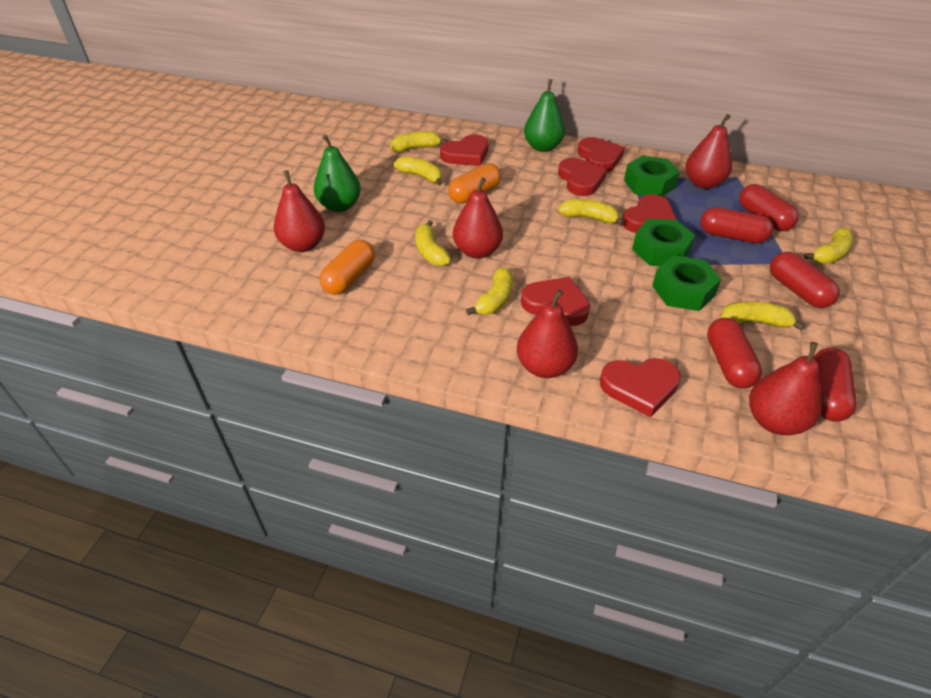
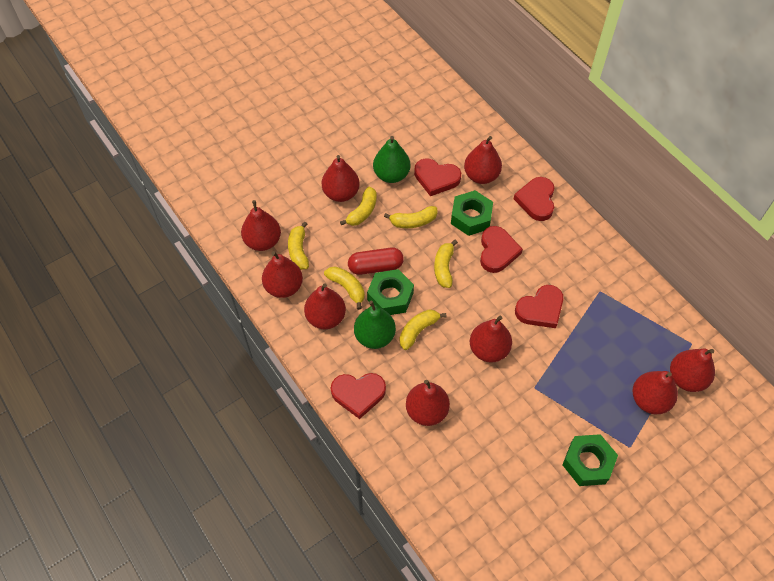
orange capsule: 2 -> 0
red capsule: 5 -> 1
red heart: 6 -> 5
red pear: 5 -> 9
yellow banana: 7 -> 6

